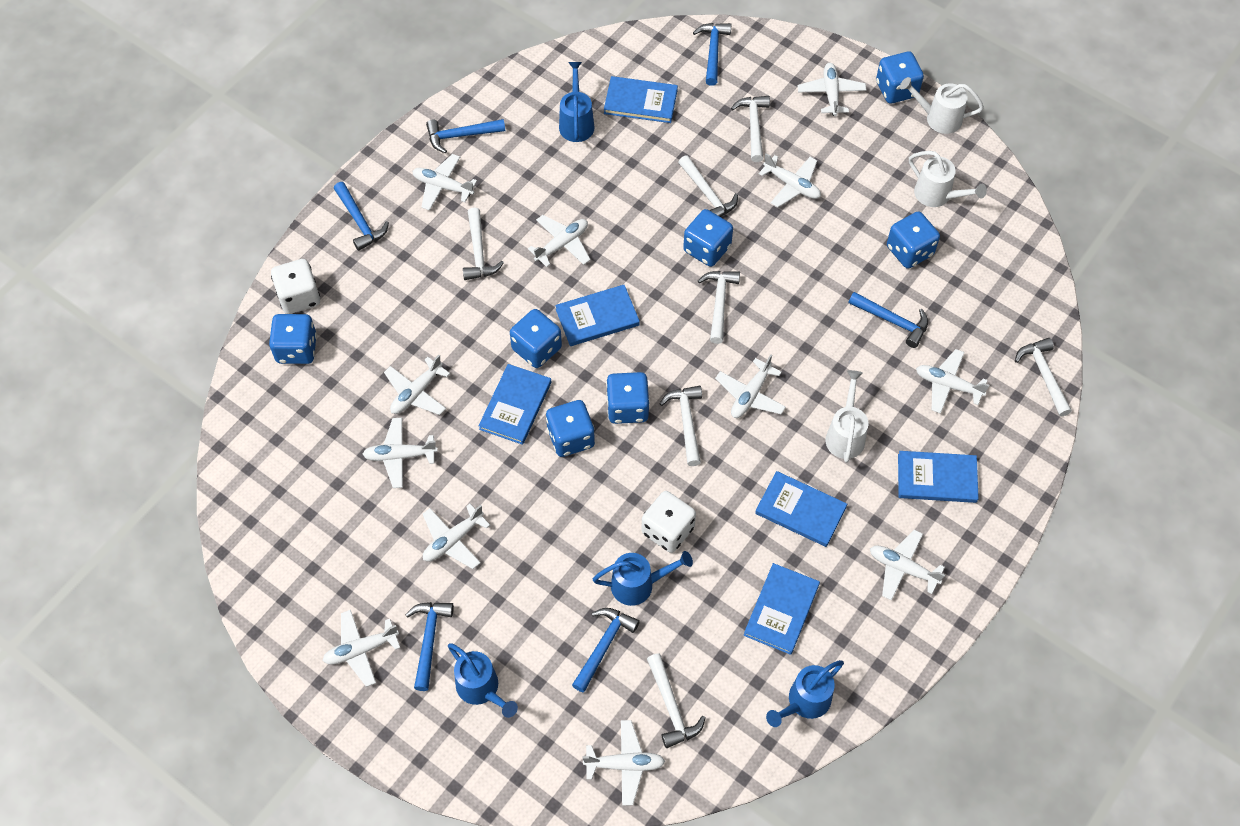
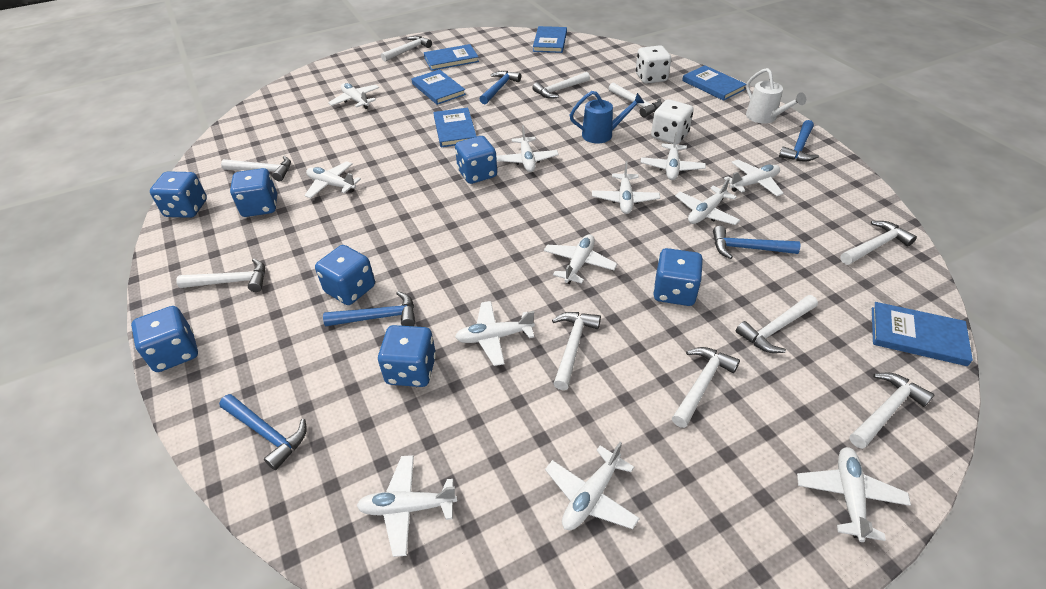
blue hammer: 6 -> 5
blue watering can: 4 -> 1
white hammer: 7 -> 10
white watering can: 3 -> 1

